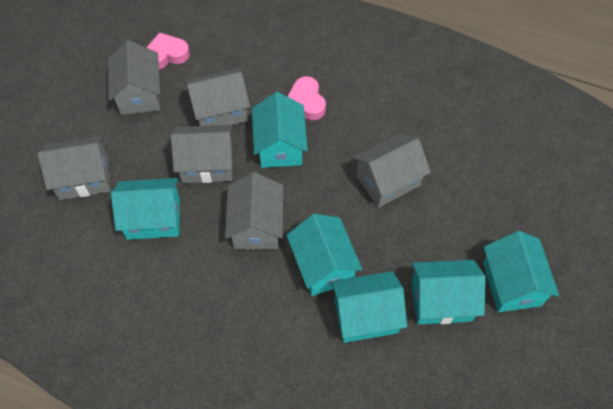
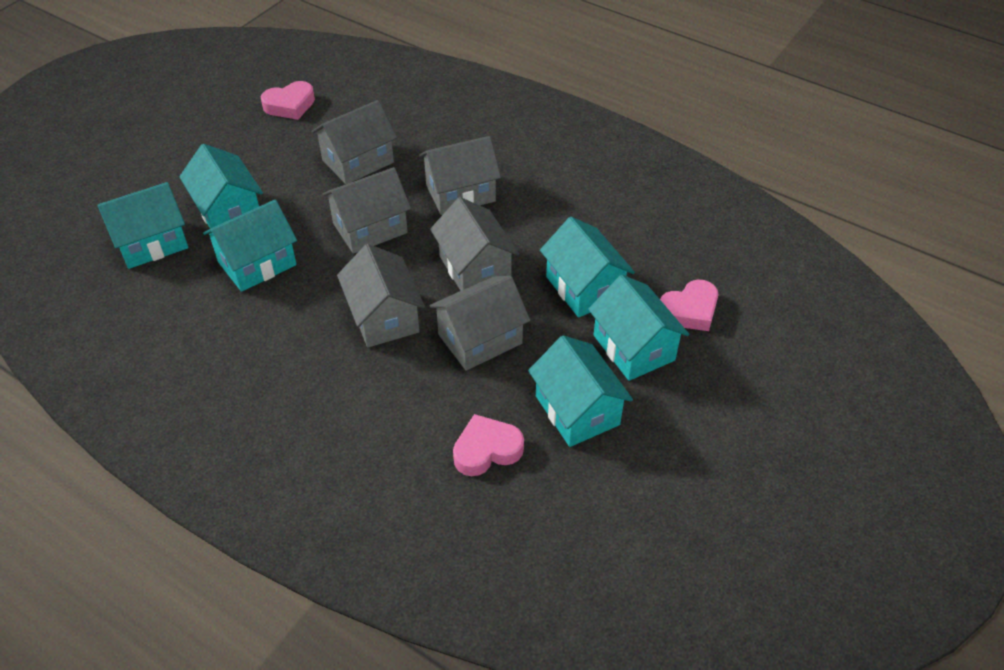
pink heart: 2 -> 3

